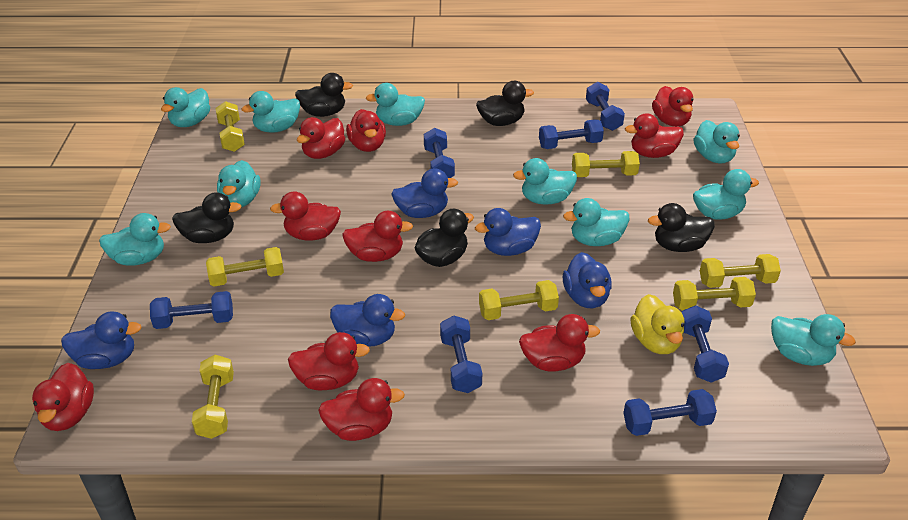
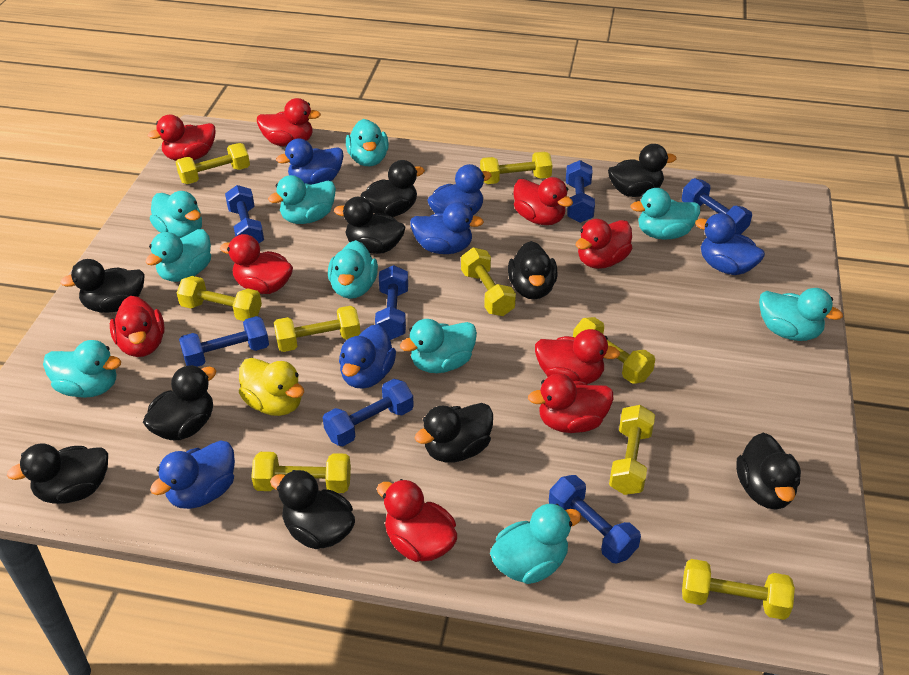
black duck: 5 -> 10
blue duck: 5 -> 6
red duck: 10 -> 9
yellow dumbbell: 7 -> 9

